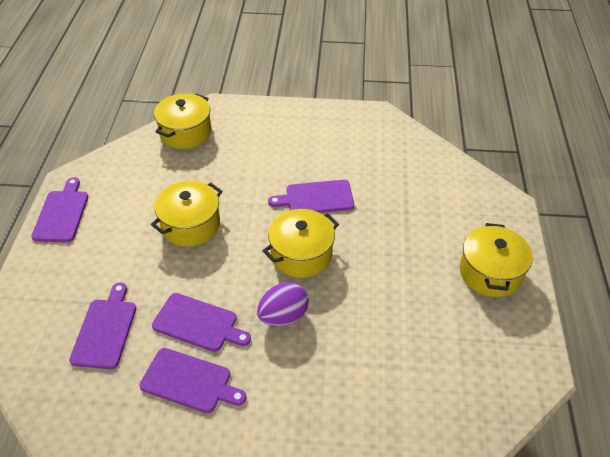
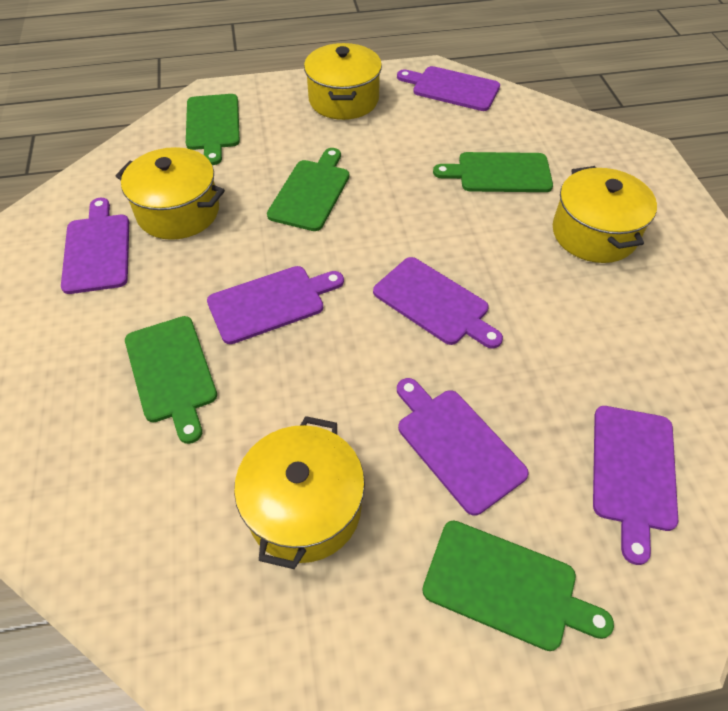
green cutting board: 0 -> 5
purple cutting board: 5 -> 6
purple egg: 1 -> 0

